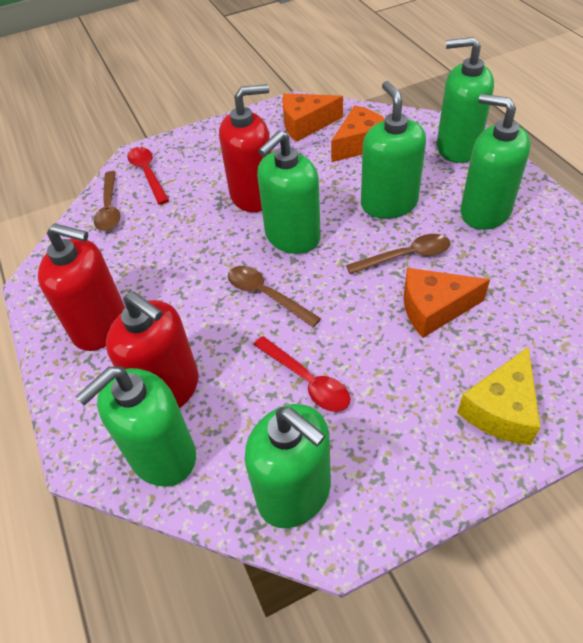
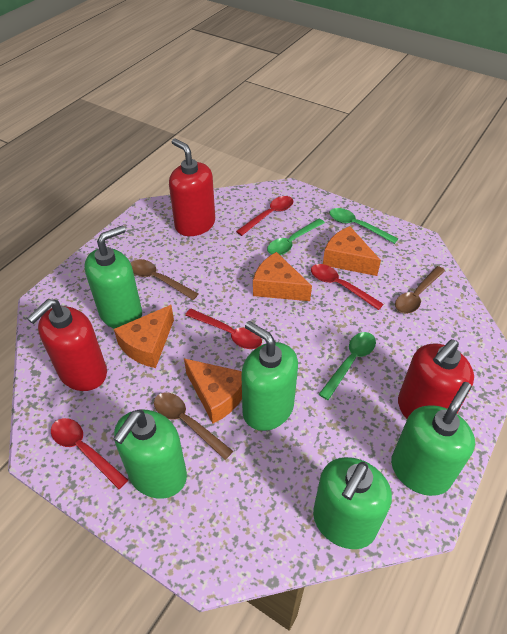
green soap dispenser: 6 -> 5
green spoon: 0 -> 3
orange cheese: 3 -> 4
red spoon: 2 -> 4
yellow cheese: 1 -> 0

